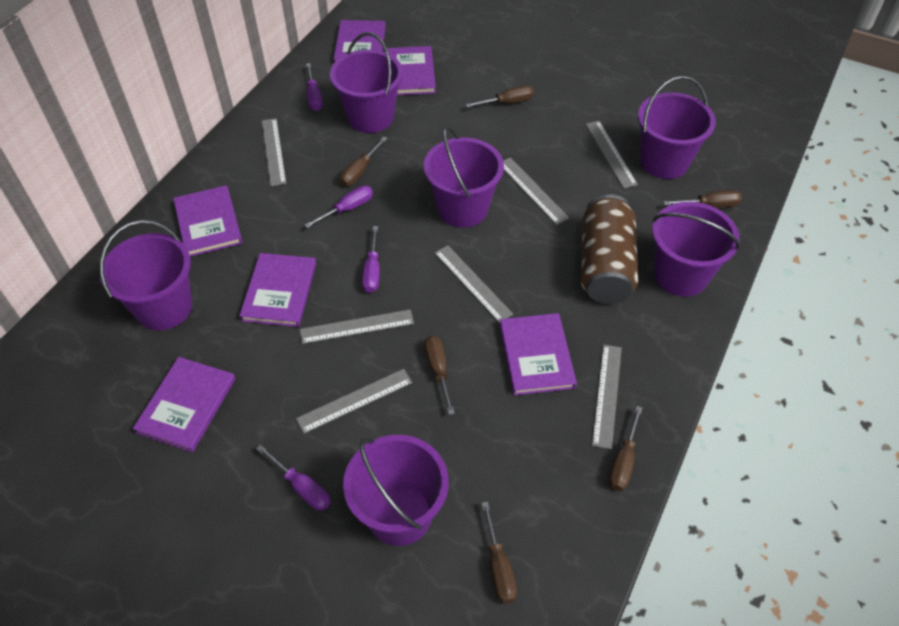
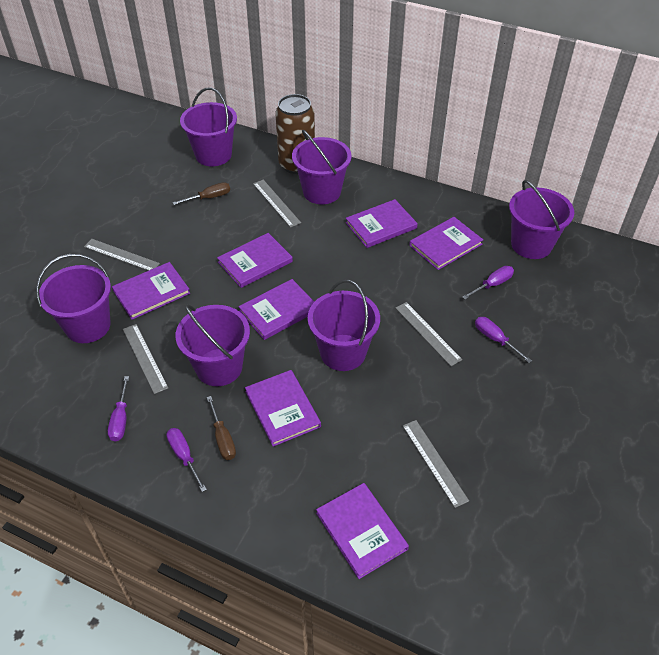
brown screwdriver: 6 -> 2
grey ruler: 7 -> 5
purple book: 6 -> 7

